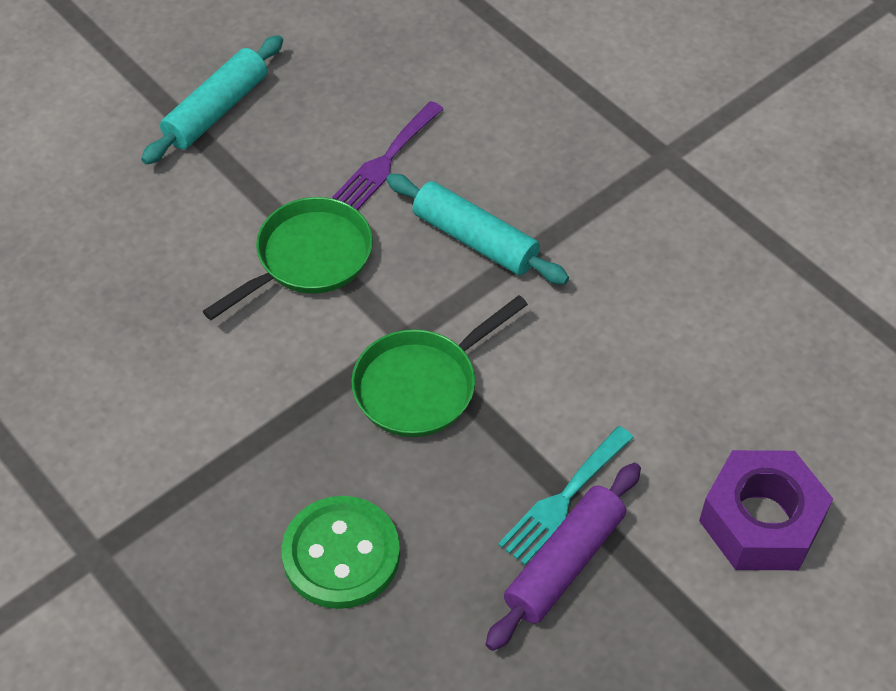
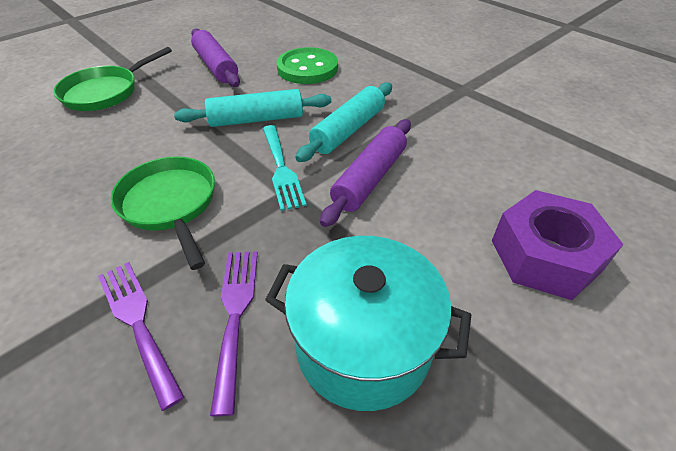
purple fork: 1 -> 2
purple rolling pin: 1 -> 2
turquoise pot: 0 -> 1

